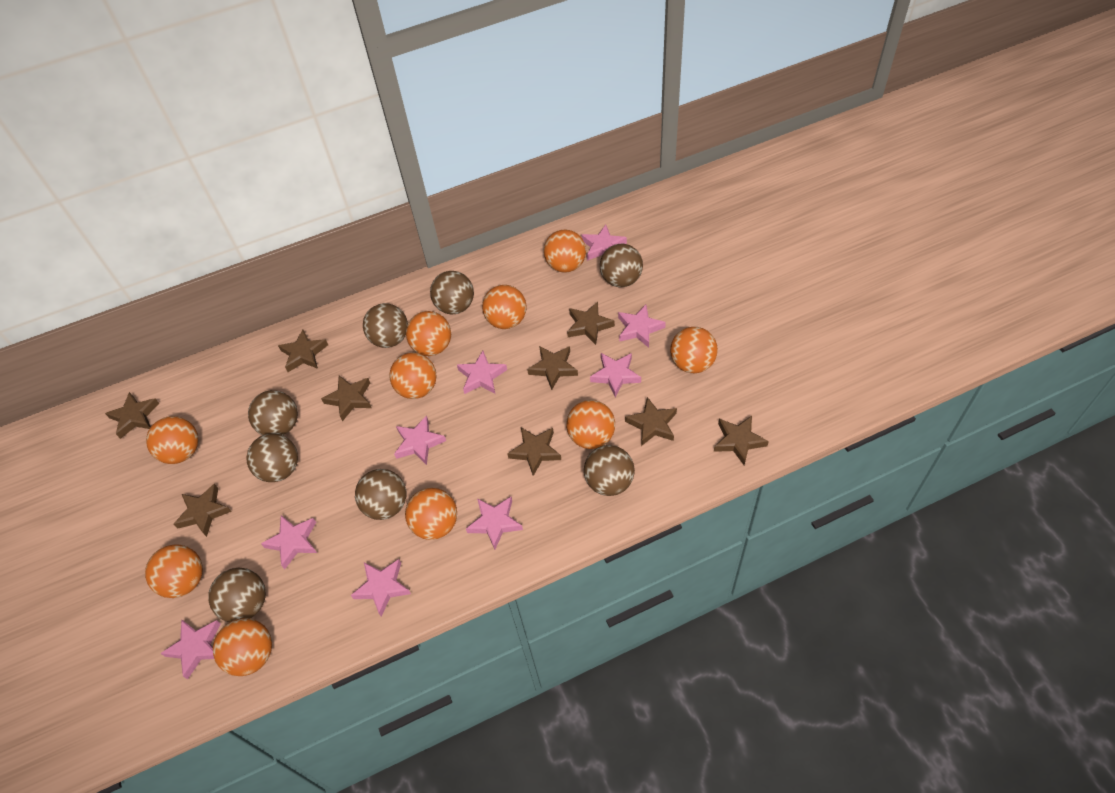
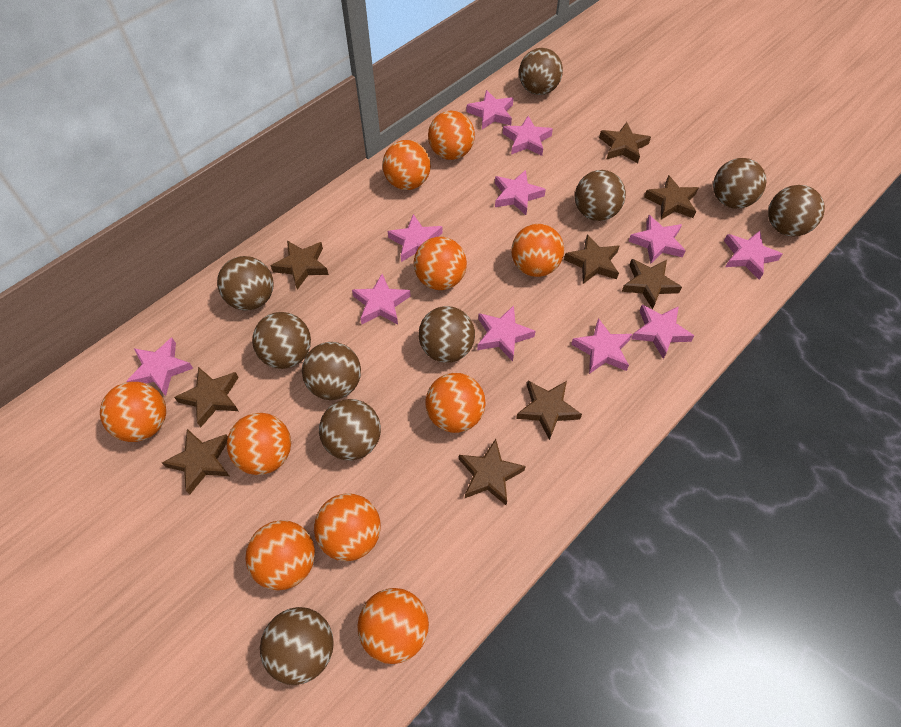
brown ball: 8 -> 10
pink star: 9 -> 11

